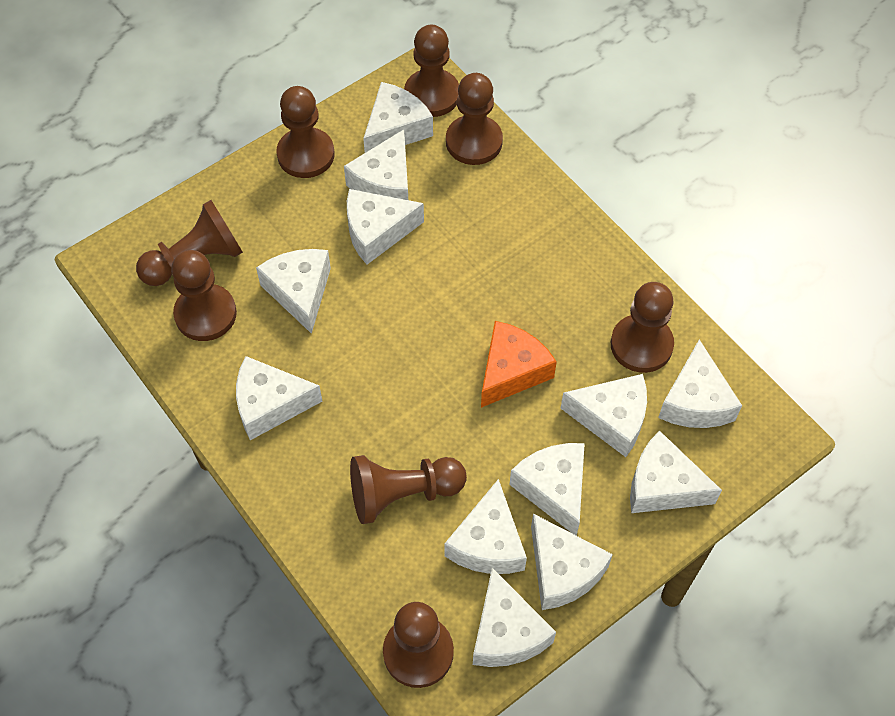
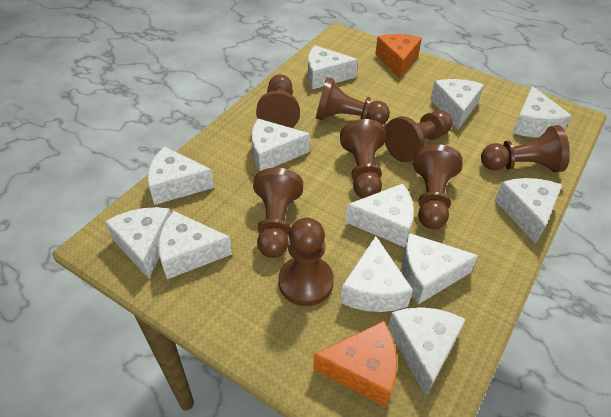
orange cheese: 1 -> 2

